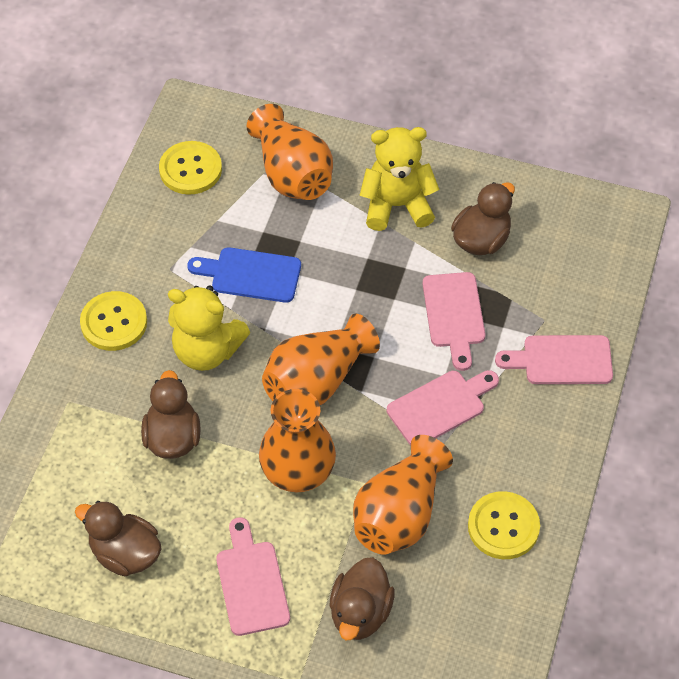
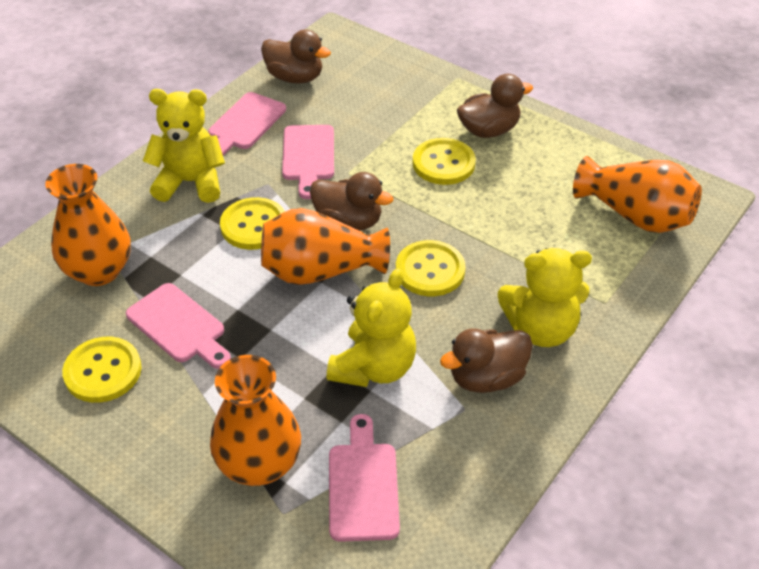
blue cutting board: 1 -> 0
yellow button: 3 -> 4
yellow teddy bear: 2 -> 3

